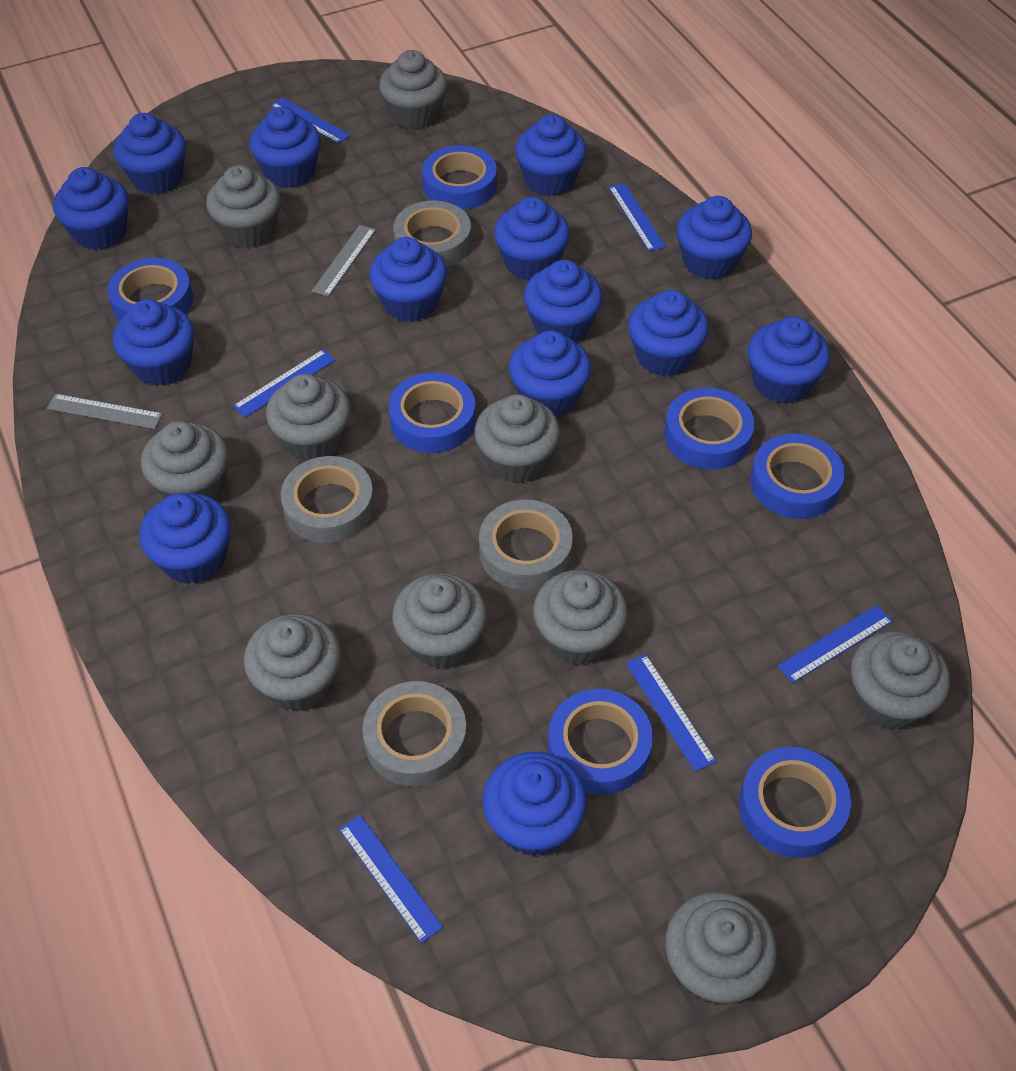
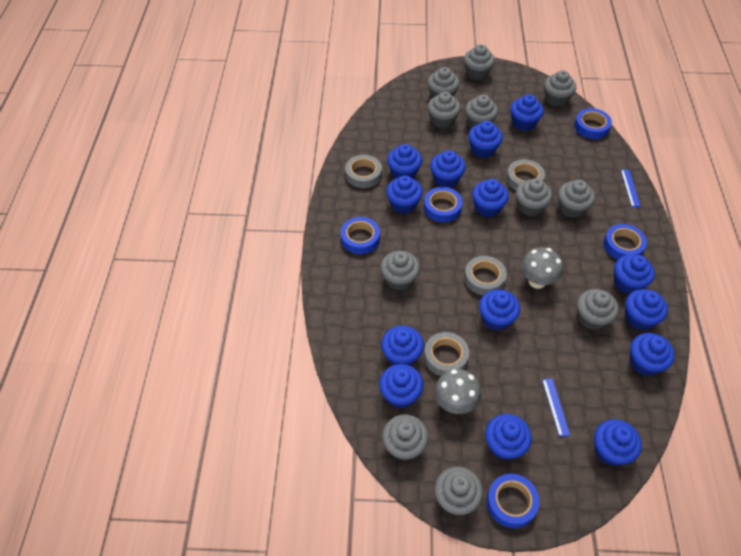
blue ruler: 6 -> 2
blue tape: 7 -> 5
grey cupcake: 10 -> 11
grey mushroom: 0 -> 2
grey ruler: 2 -> 0

